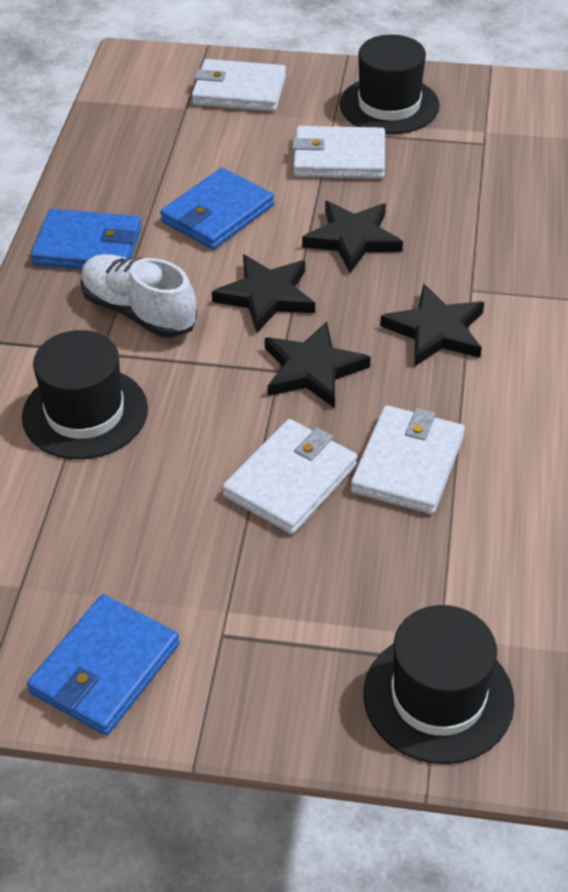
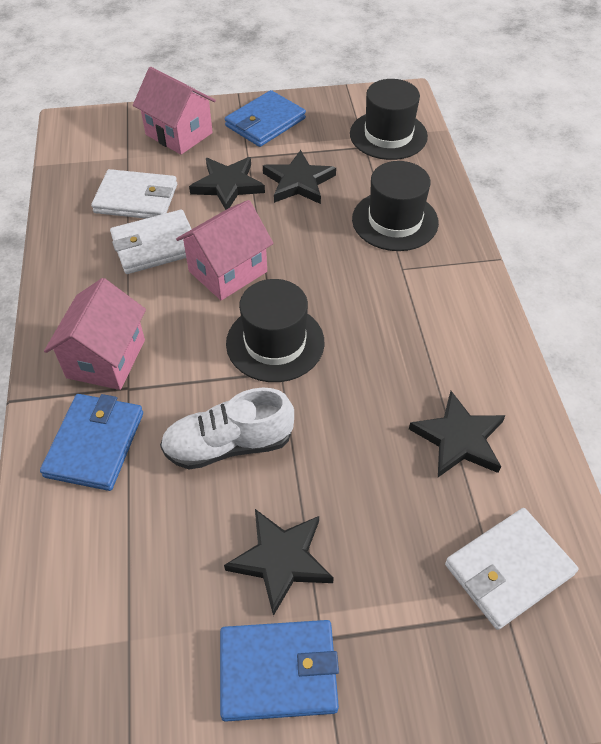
pink house: 0 -> 3
white wallet: 4 -> 3

